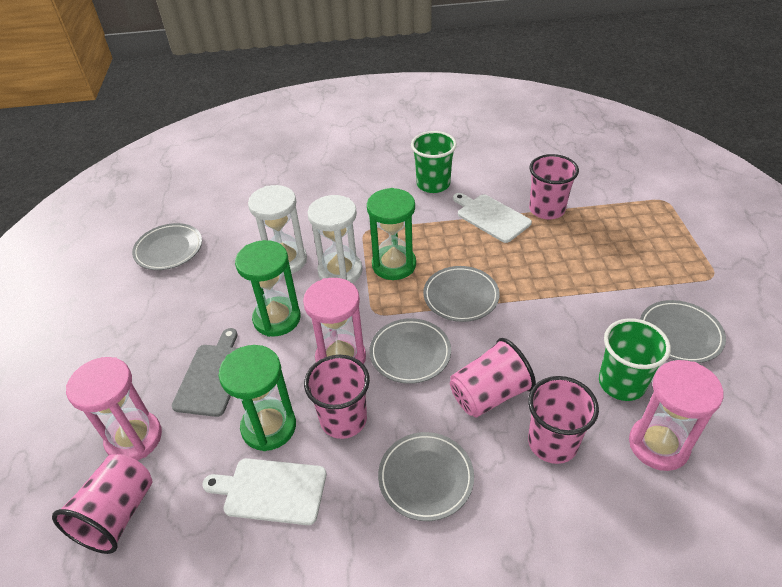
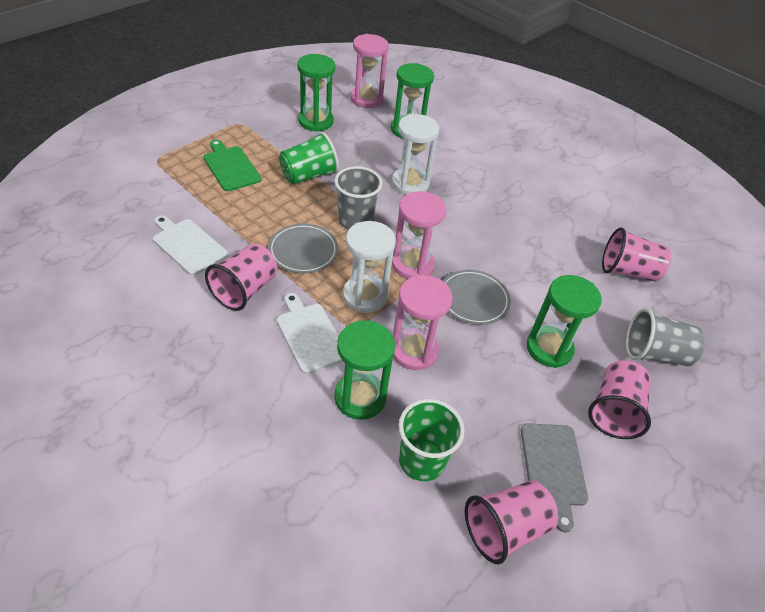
green cutting board: 0 -> 1
green hourglass: 3 -> 4
grey cup: 0 -> 2
grey plate: 5 -> 2
pink cup: 5 -> 4

